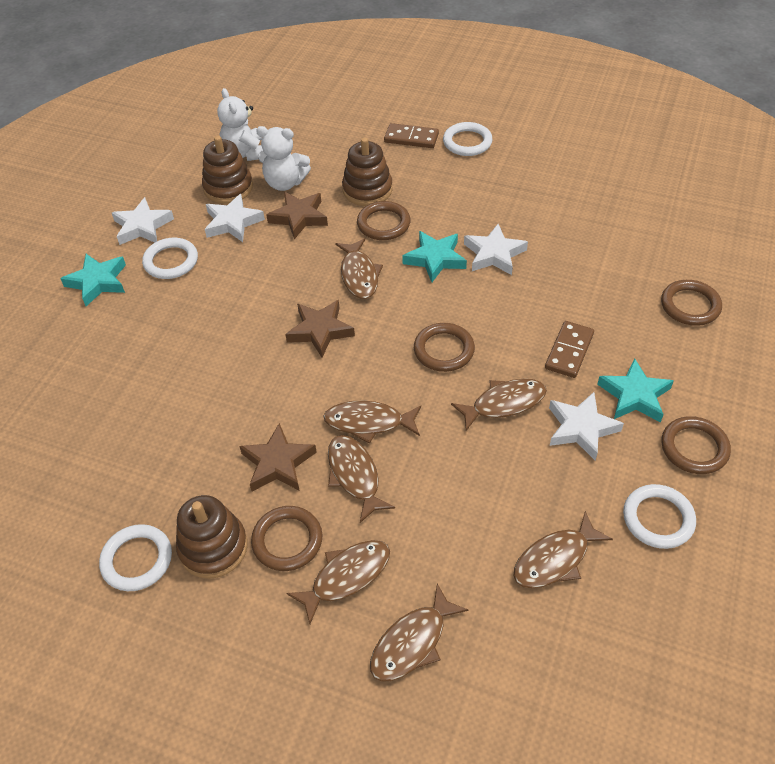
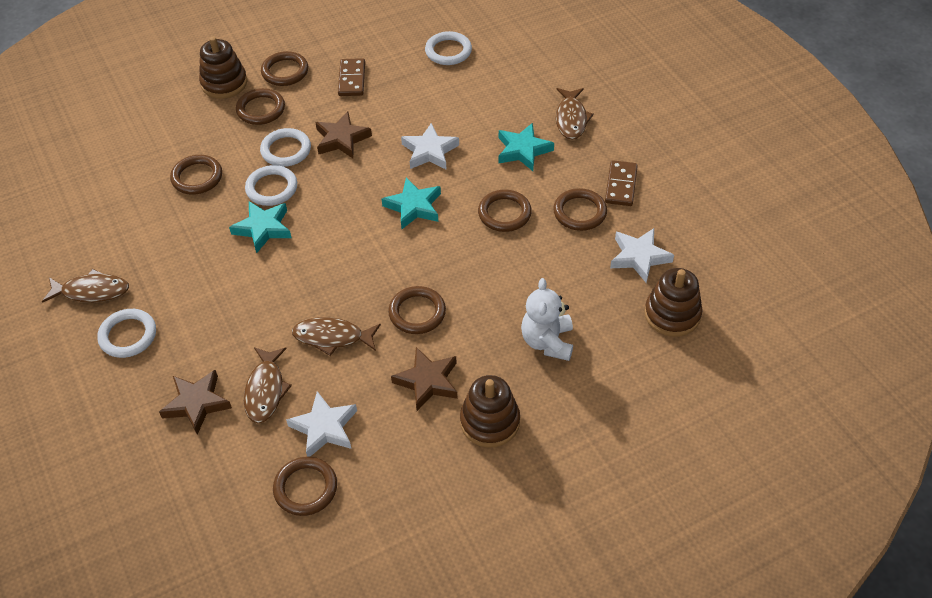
brown fish: 7 -> 4
brown ring: 5 -> 7
white star: 4 -> 3
white teddy bear: 2 -> 1

